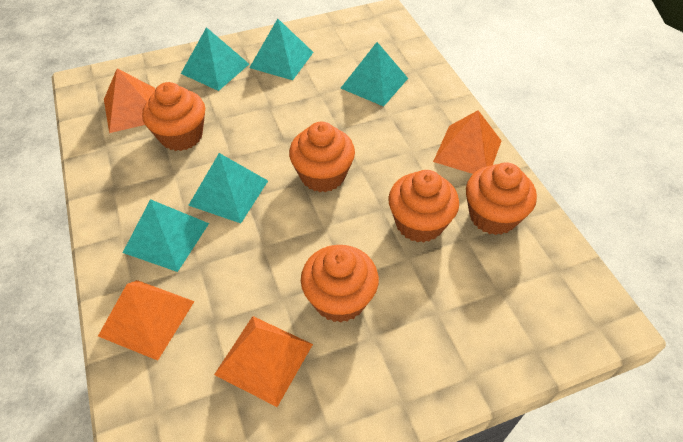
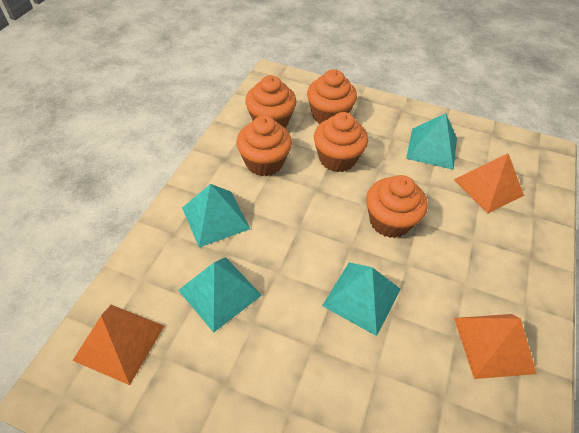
orange pyramid: 4 -> 3
turquoise pyramid: 5 -> 4

